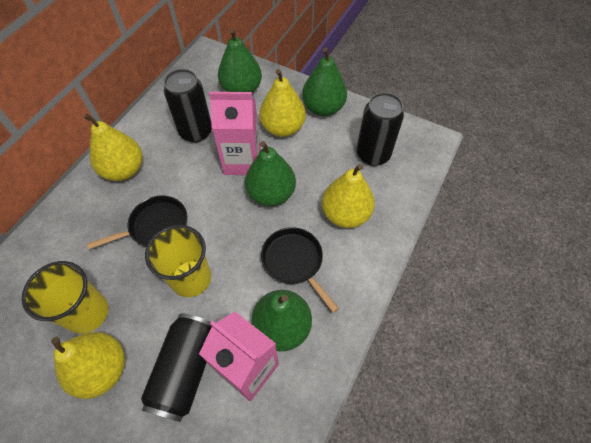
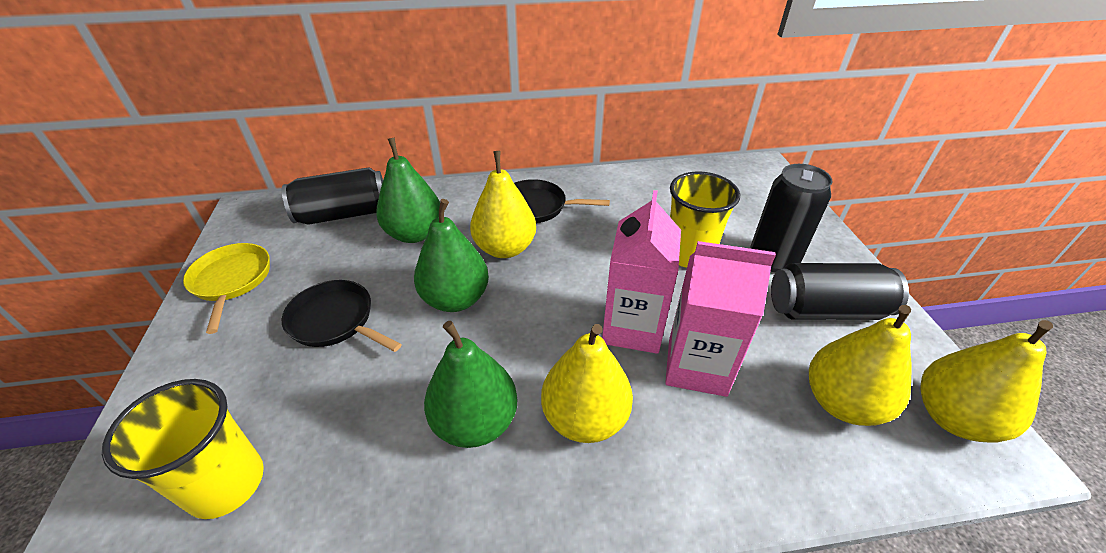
green pear: 4 -> 3
yellow pan: 0 -> 1

